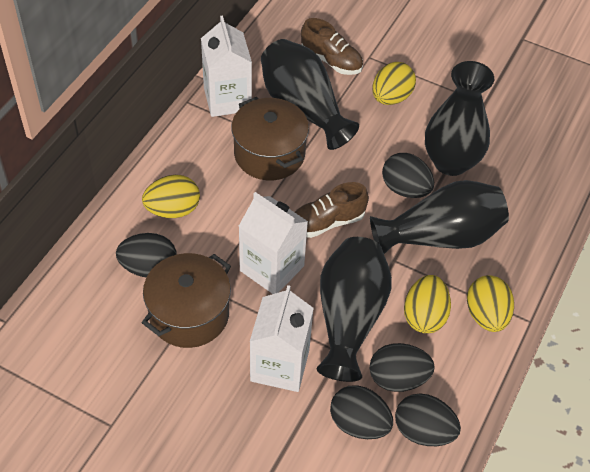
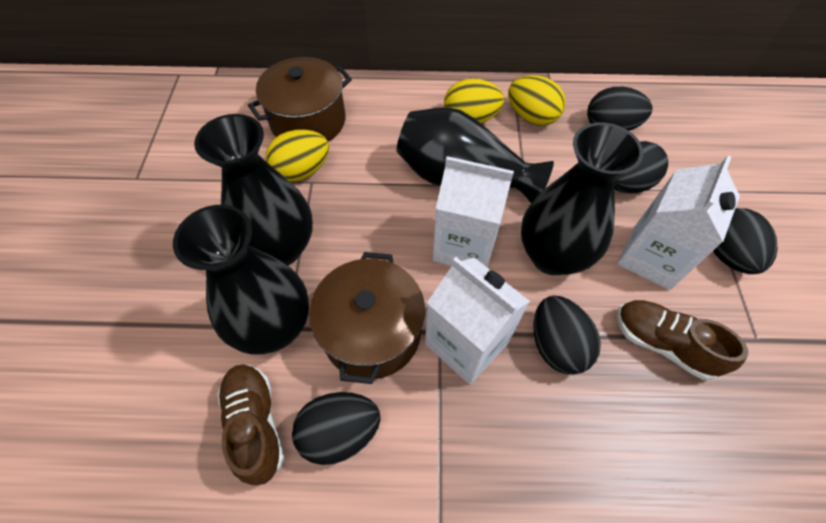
yellow egg: 4 -> 3

